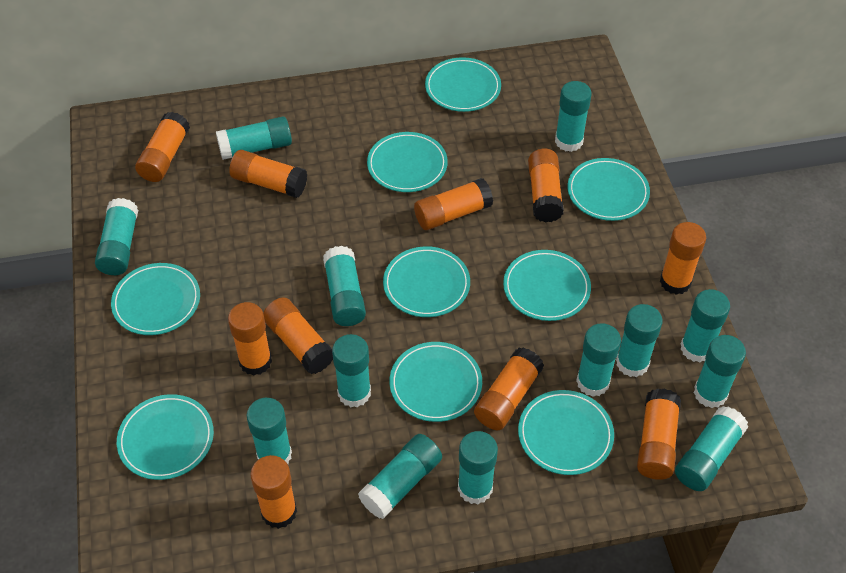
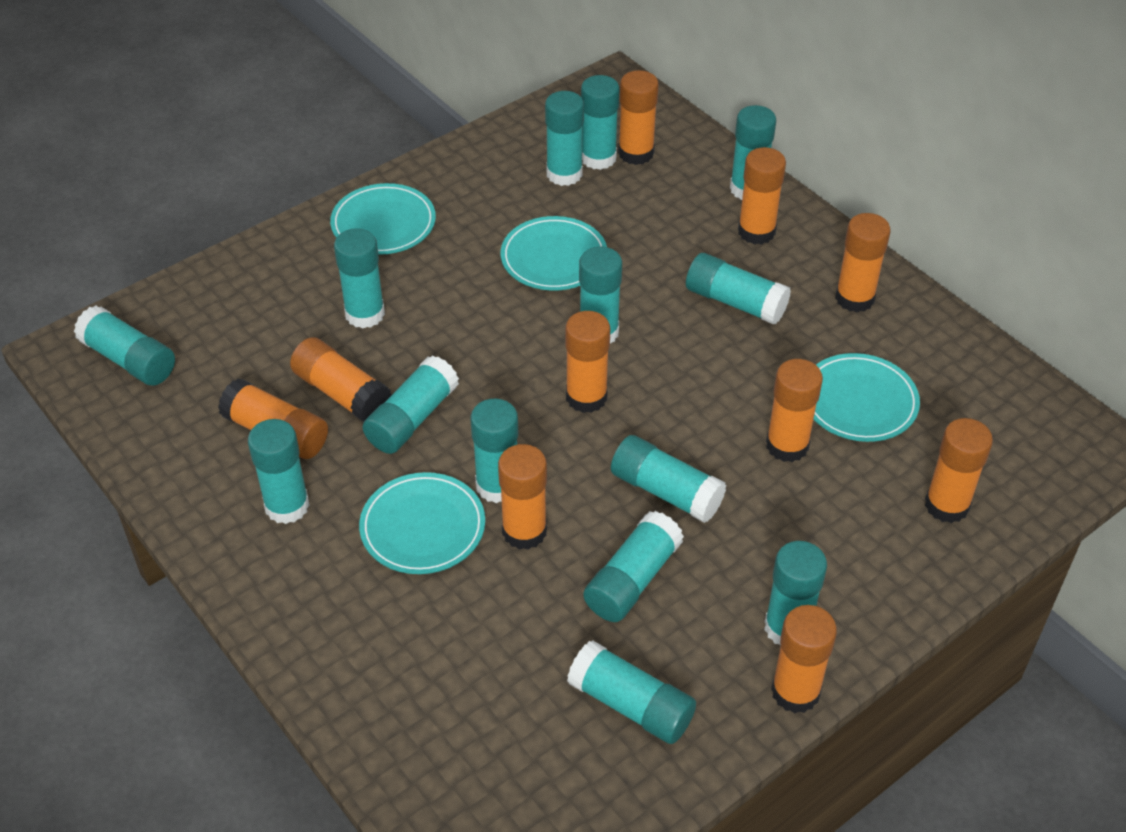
turquoise glue stick: 13 -> 14
turquoise plate: 9 -> 4

